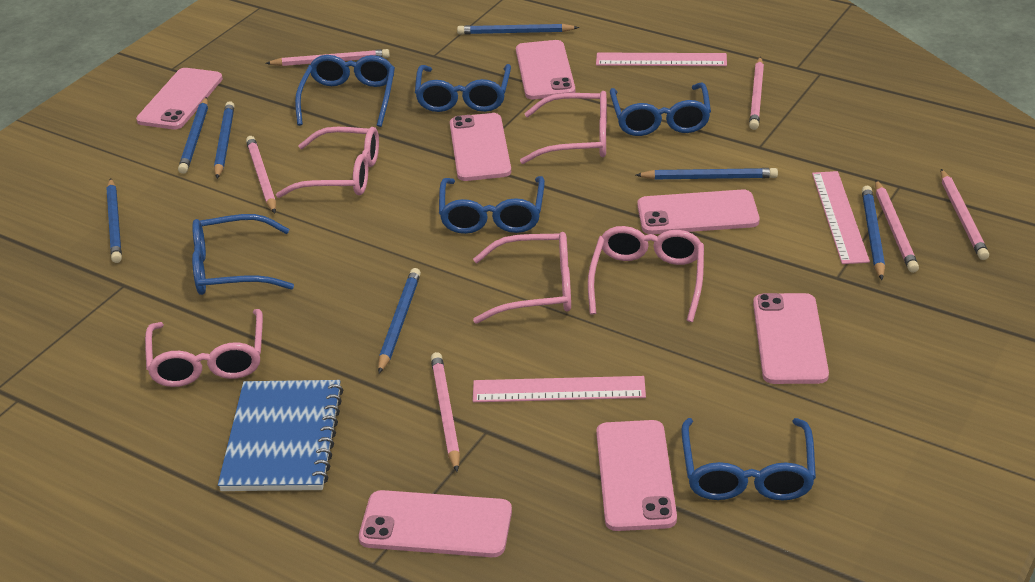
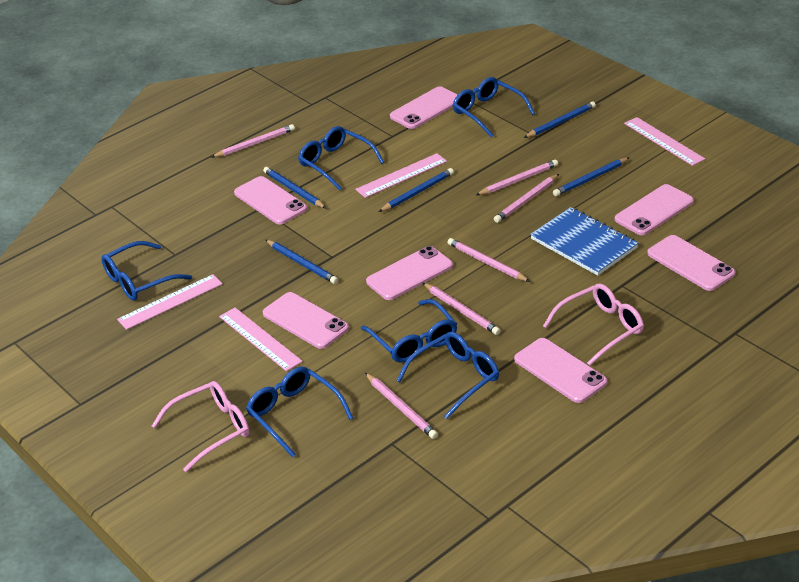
blue pencil: 7 -> 5
pink glasses: 5 -> 2
pink ruler: 3 -> 4

